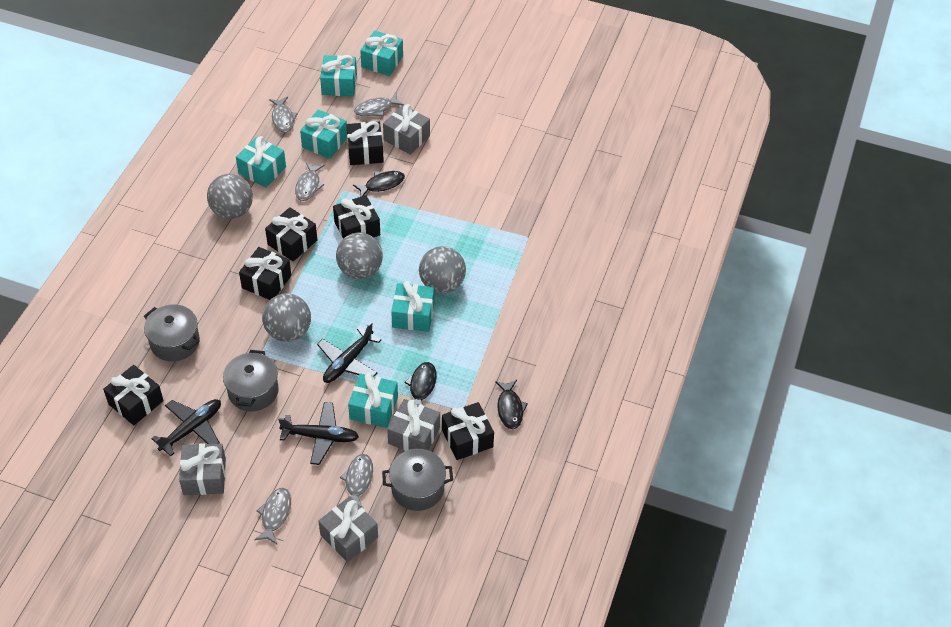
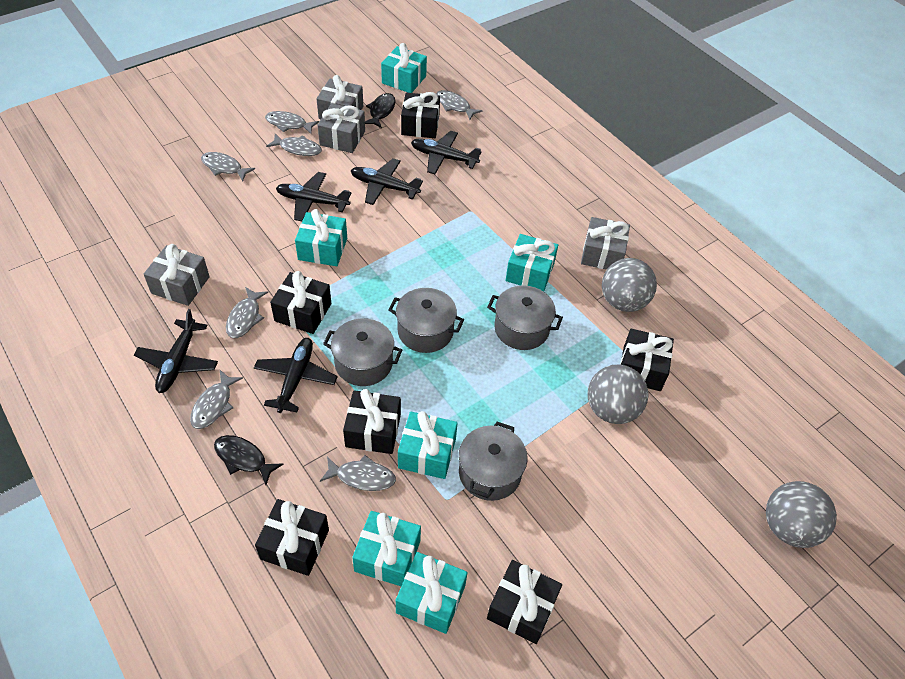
black fish: 3 -> 2
black plane: 3 -> 5
grey ball: 4 -> 3
grey fish: 5 -> 7
grey pot: 3 -> 4

